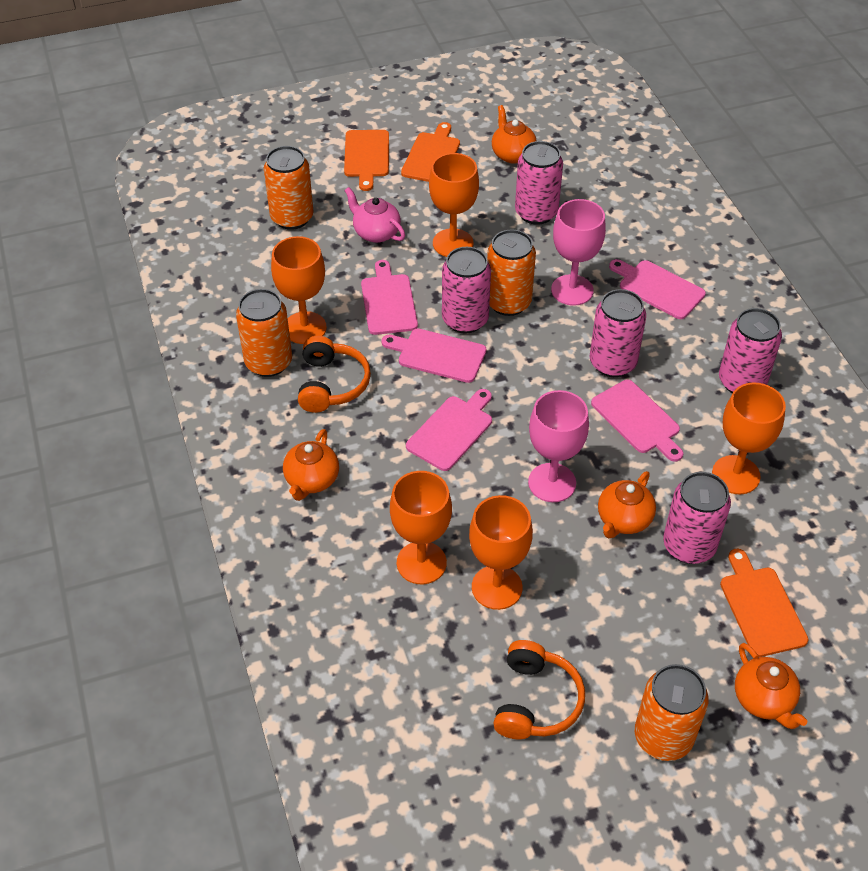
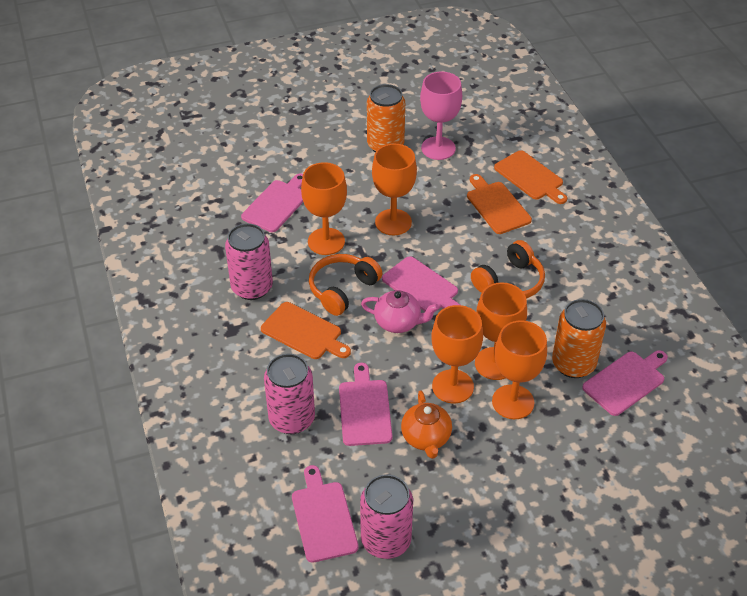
orange can: 4 -> 2
orange teapot: 4 -> 1
pink can: 5 -> 3
pink goblet: 2 -> 1

